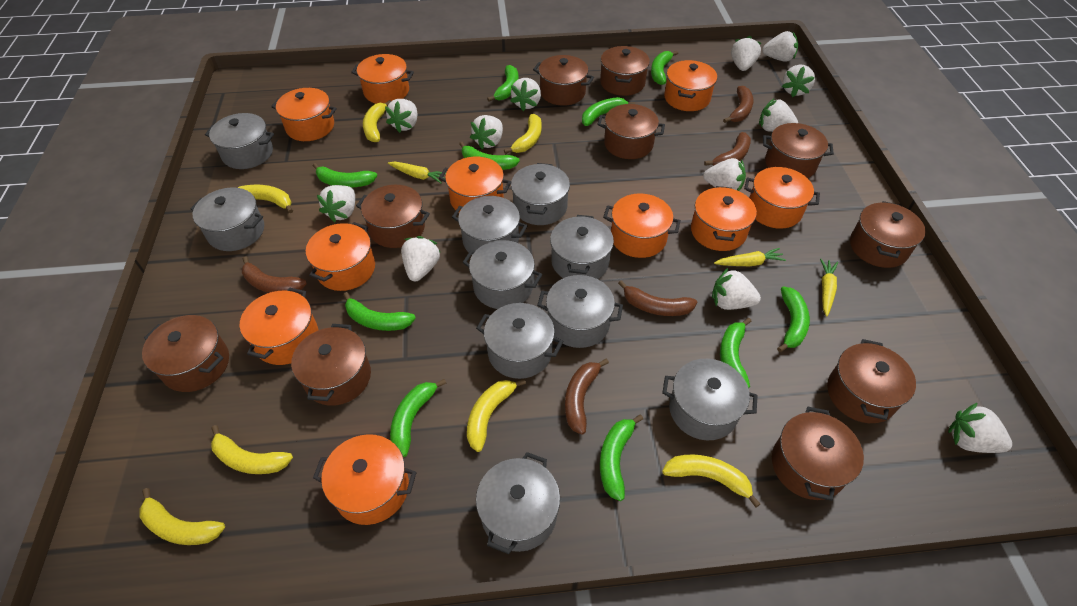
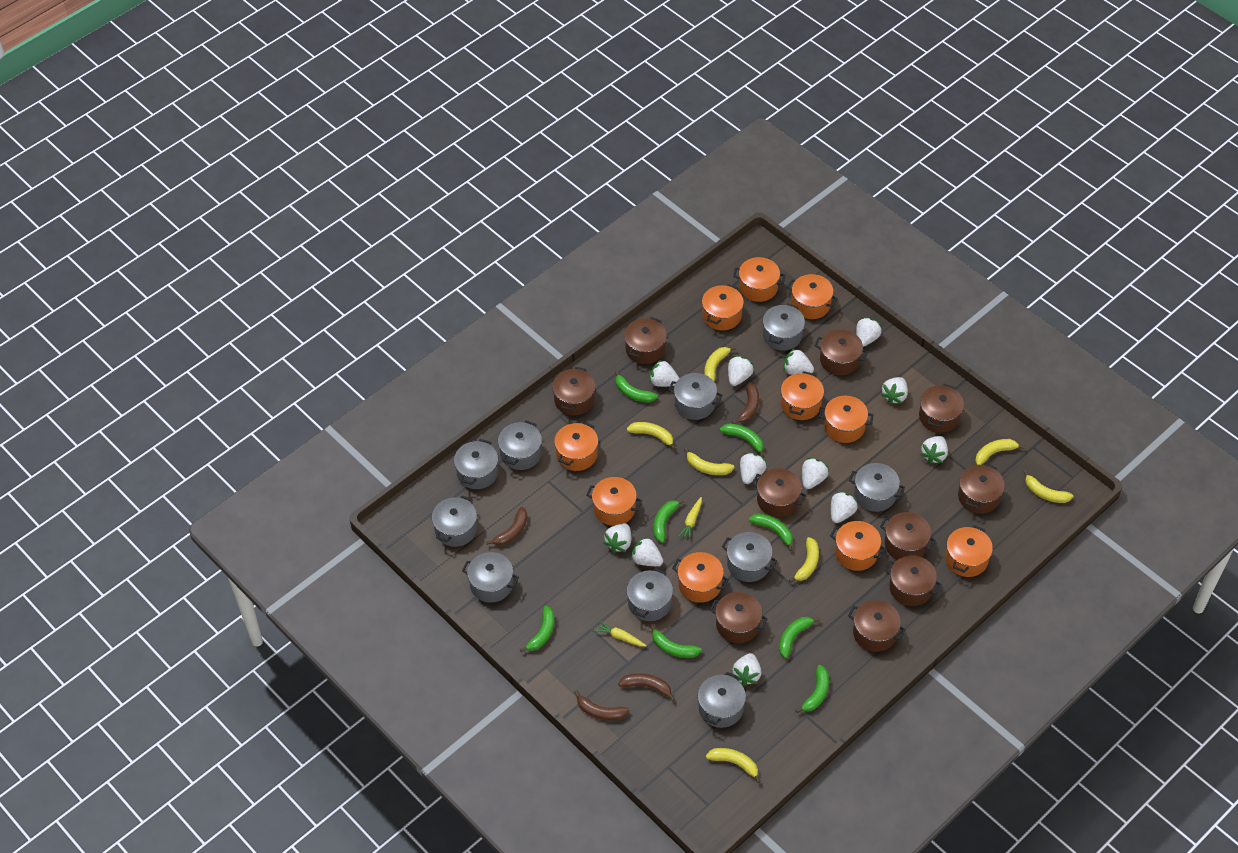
brown banana: 5 -> 4
green banana: 10 -> 8
yellow carrot: 3 -> 2

